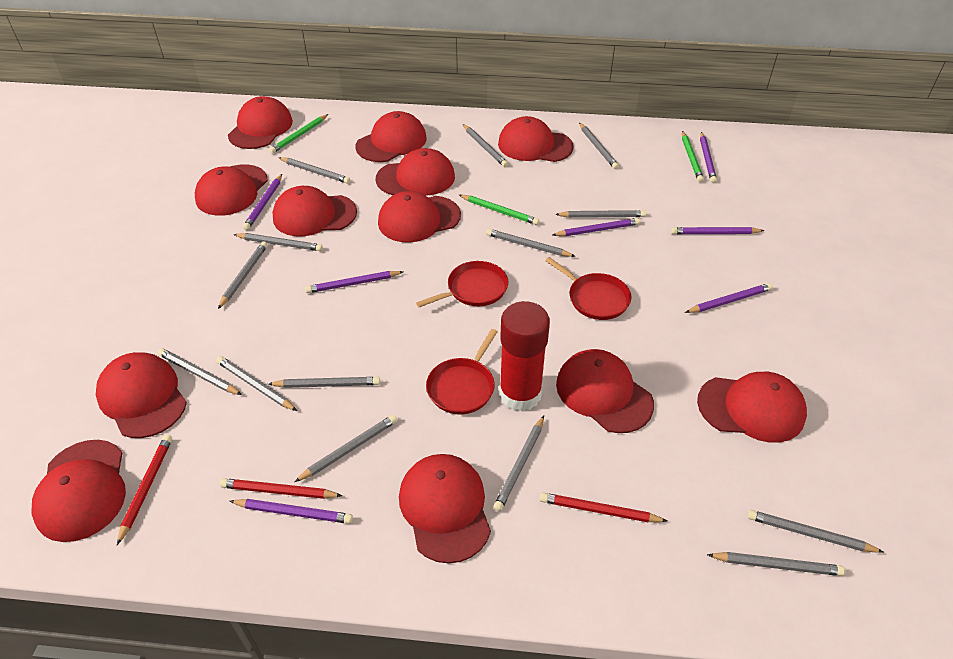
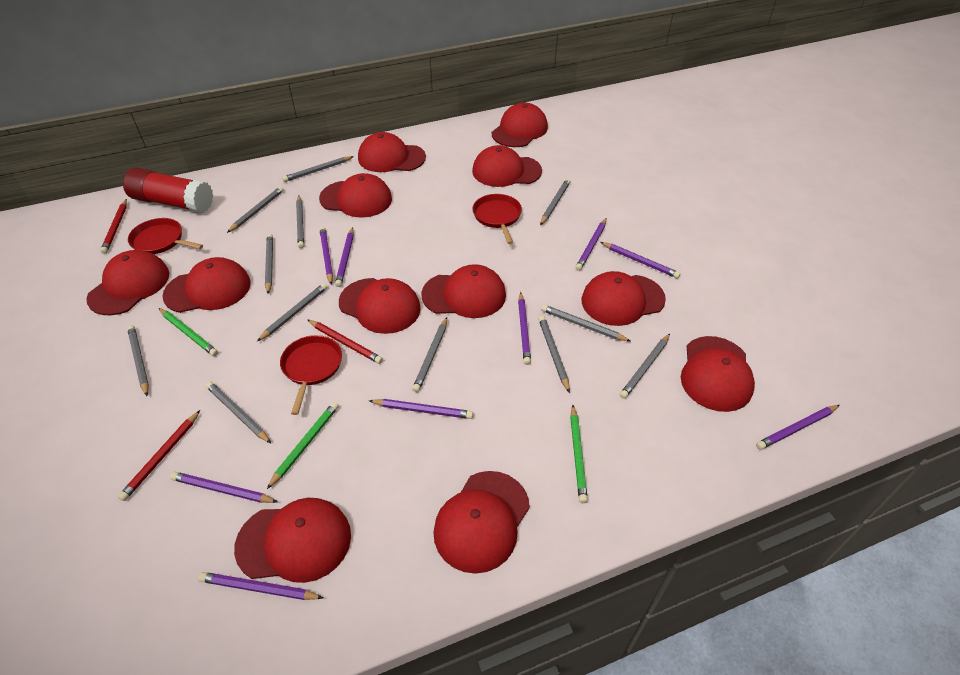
grey pencil: 14 -> 12
purple pencil: 7 -> 9

